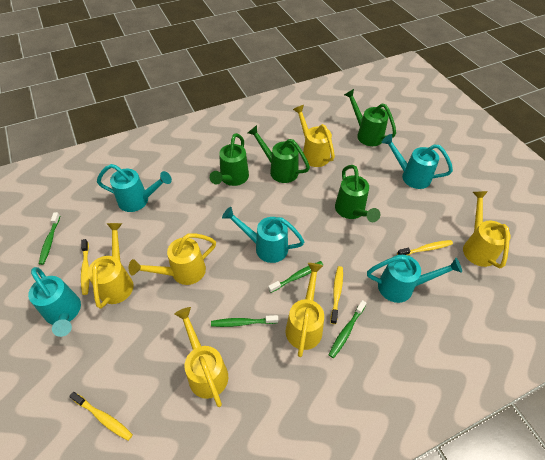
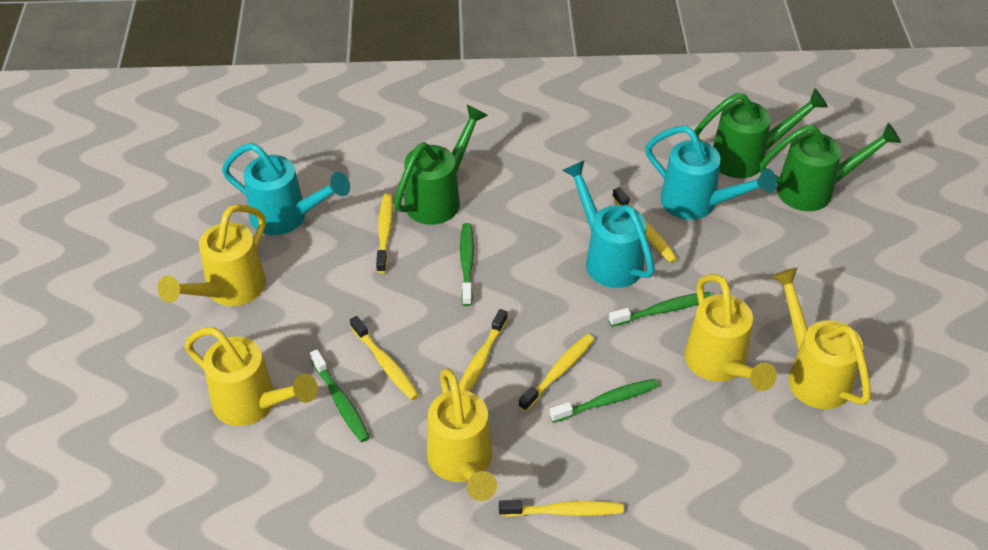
green watering can: 4 -> 3
turquoise watering can: 5 -> 3
yellow toothbrush: 4 -> 6
yellow watering can: 6 -> 5

